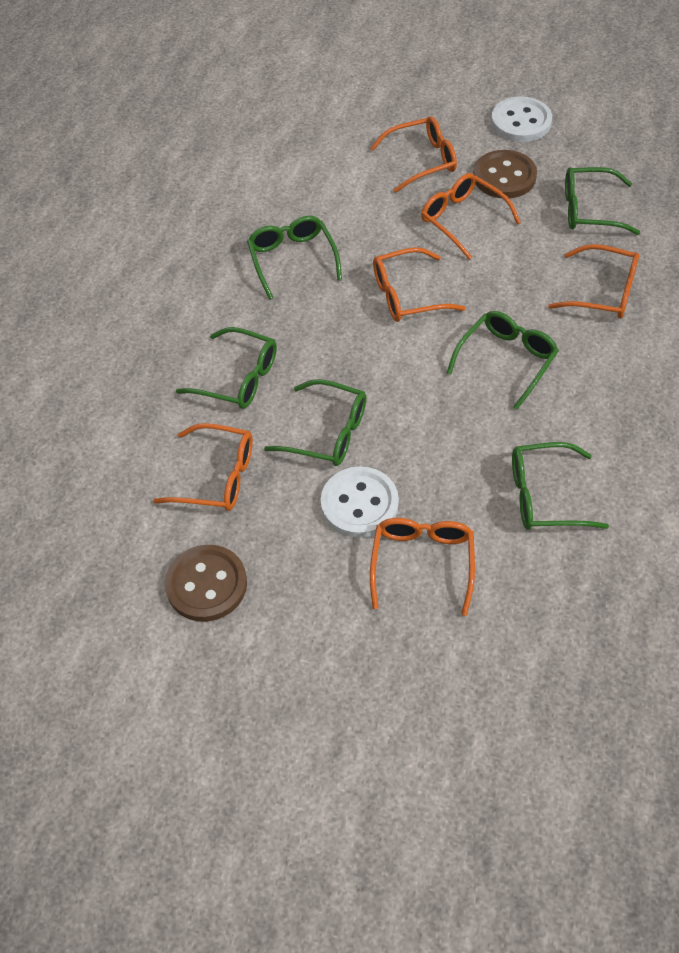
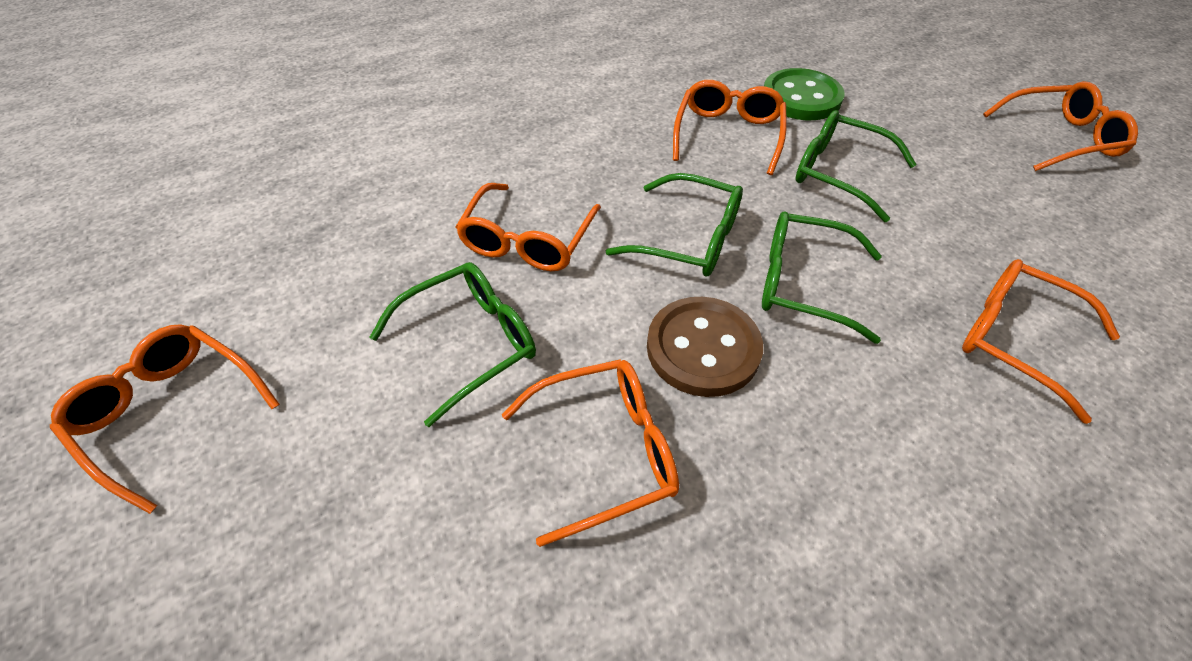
brown button: 2 -> 1
green button: 0 -> 1
green glasses: 6 -> 4
white button: 2 -> 0

